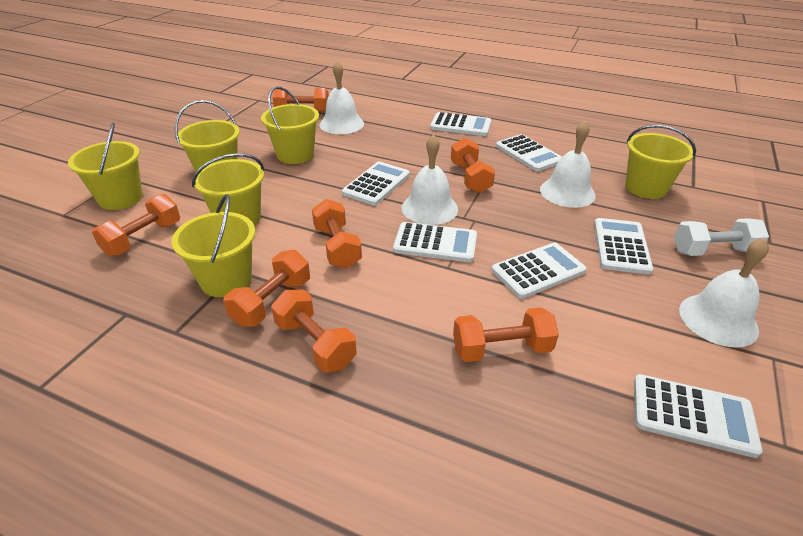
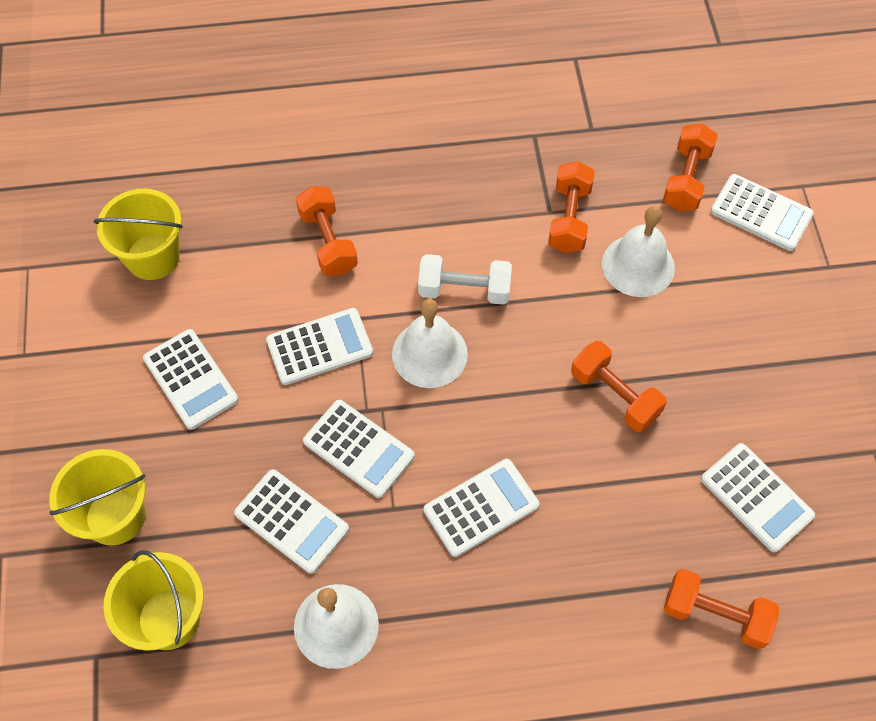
orange dumbbell: 7 -> 5
white bell: 4 -> 3
yellow bucket: 6 -> 3

